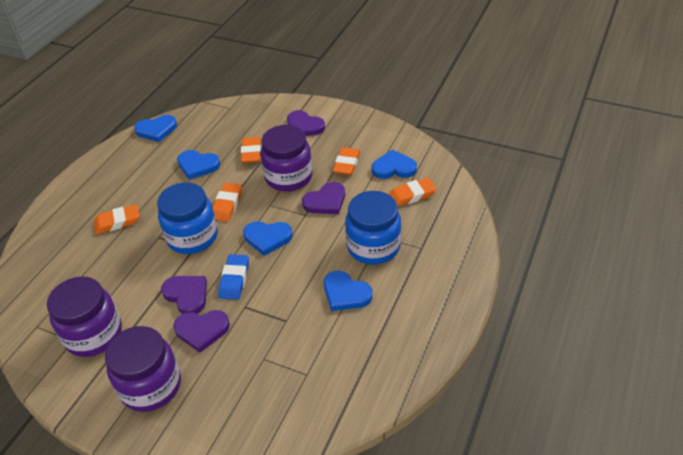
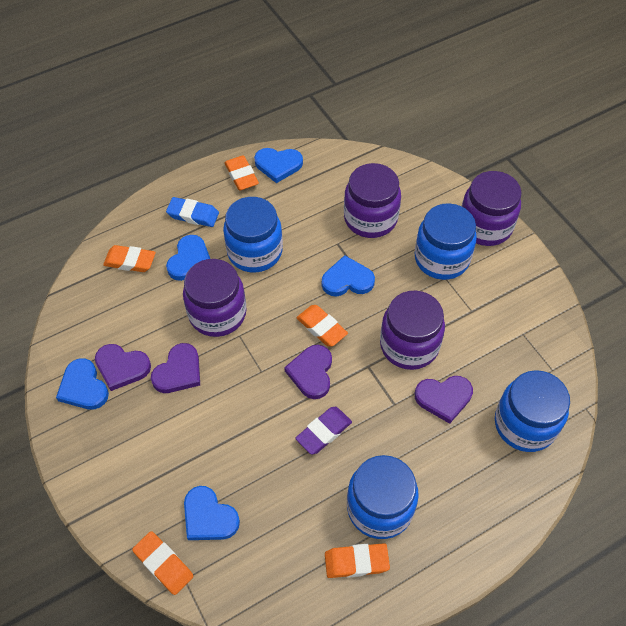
blue jar: 2 -> 4
purple eraser: 0 -> 1
purple jar: 3 -> 4

